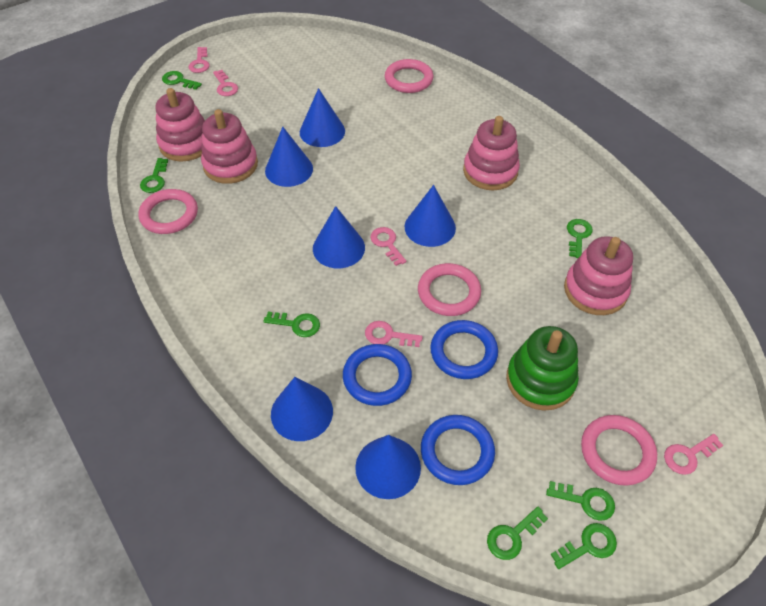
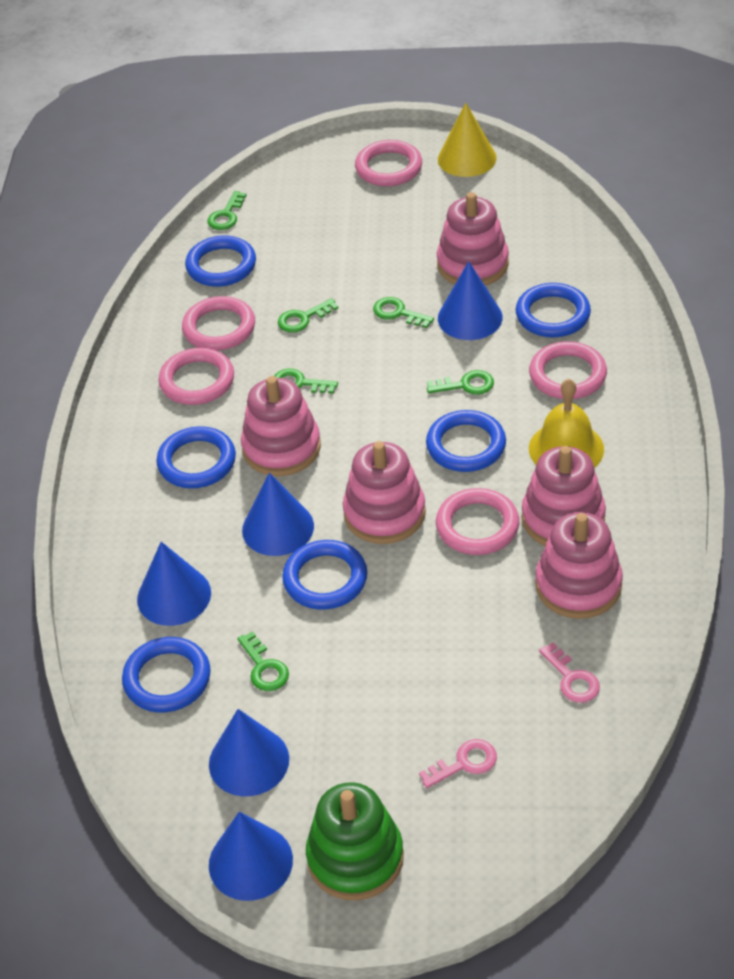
blue cone: 6 -> 5
blue ring: 3 -> 6
green key: 7 -> 6
pink key: 5 -> 2
pink ring: 4 -> 5
pink stacking toy: 4 -> 5
yellow bell: 0 -> 1
yellow cone: 0 -> 1

